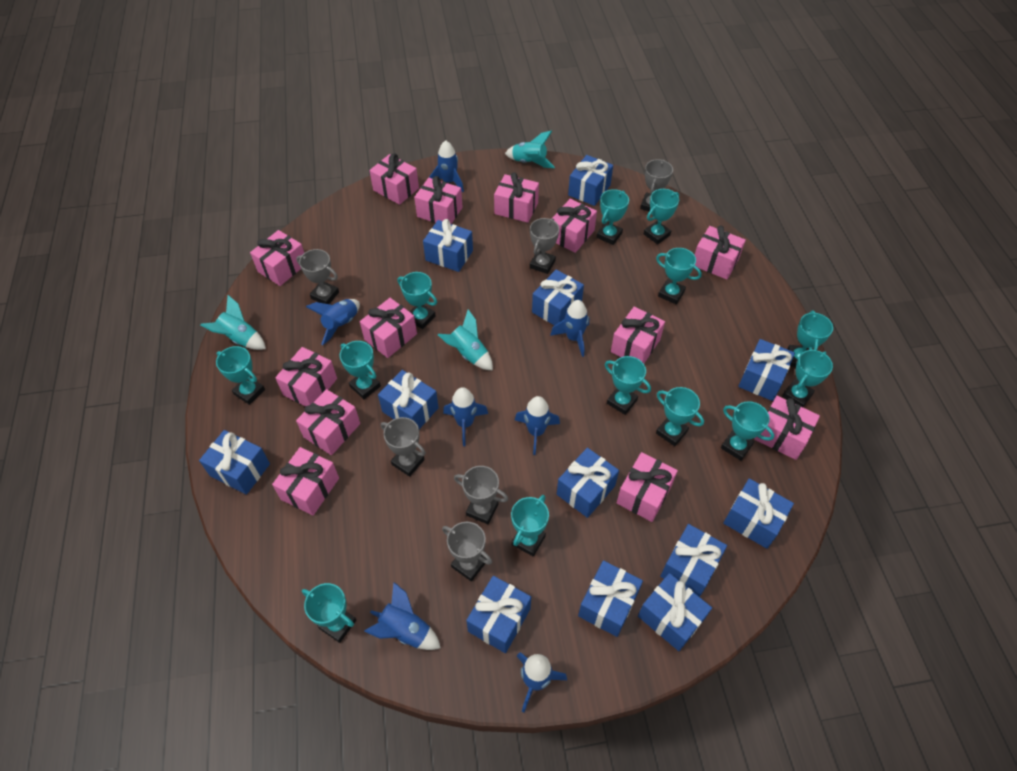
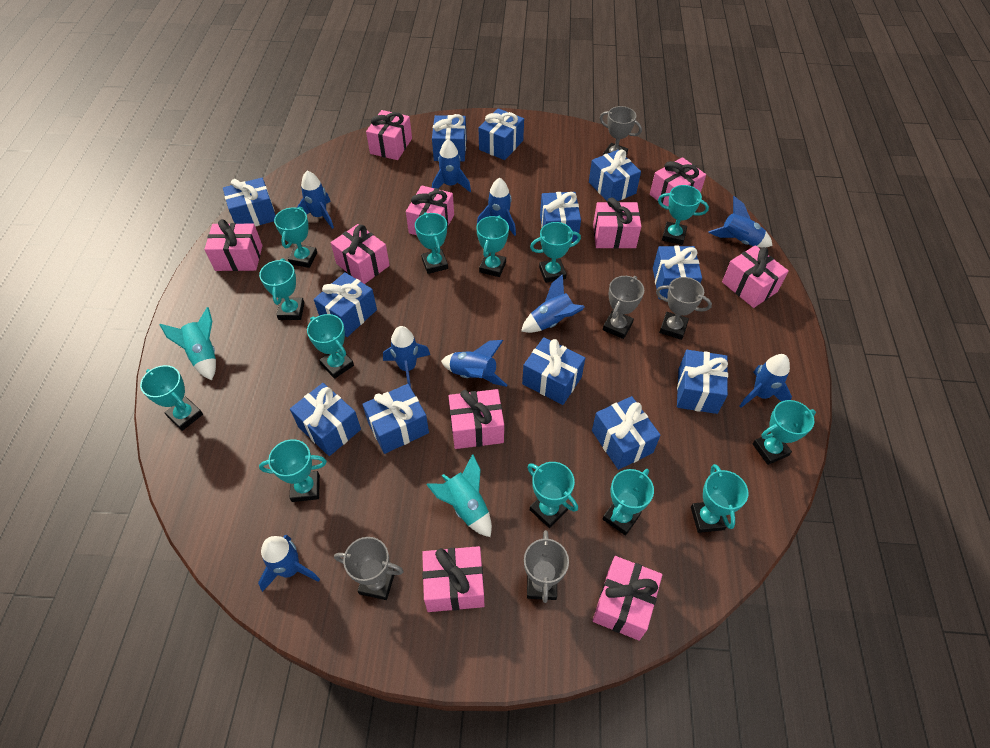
blue rocket: 7 -> 9
grey trophy: 6 -> 5
pink gift: 13 -> 10
turquoise rocket: 3 -> 2

